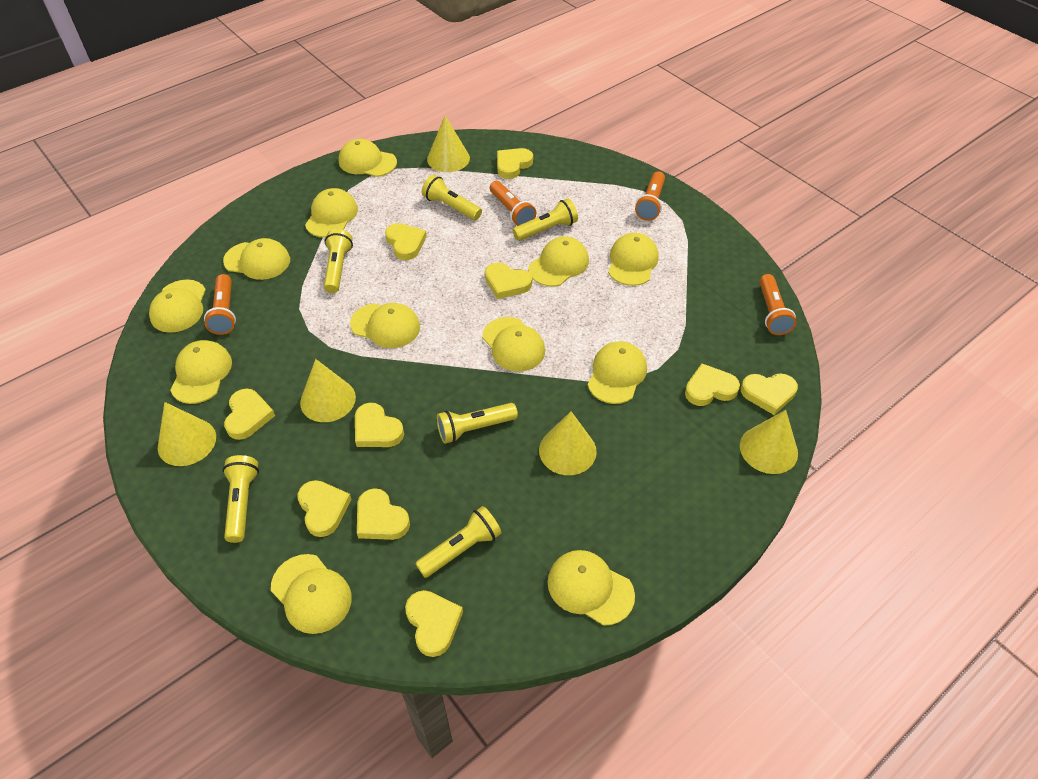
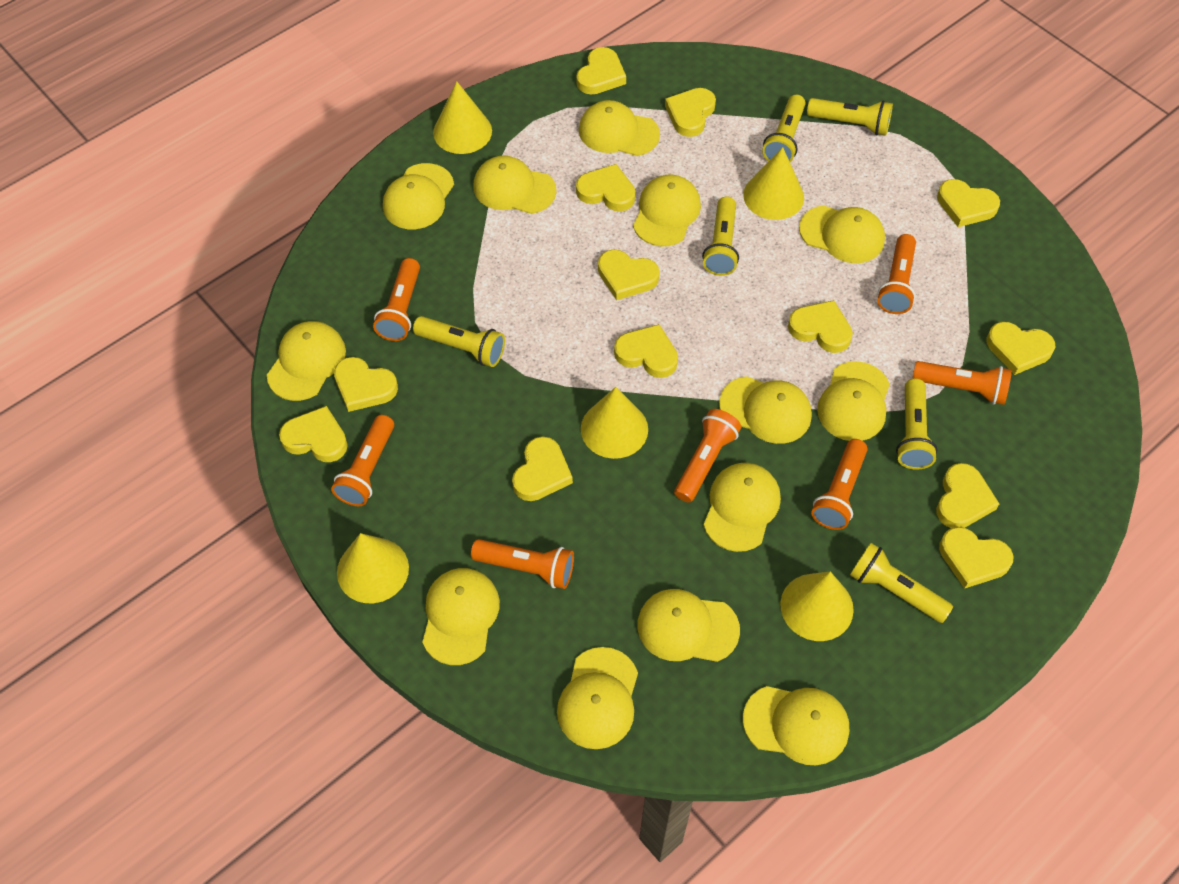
orange flashlight: 4 -> 7
yellow cap: 12 -> 13
yellow heart: 10 -> 13

